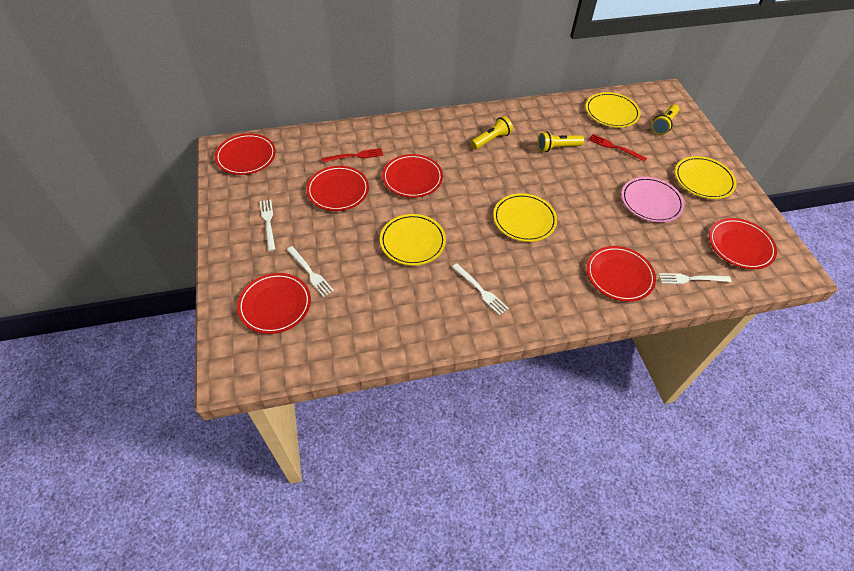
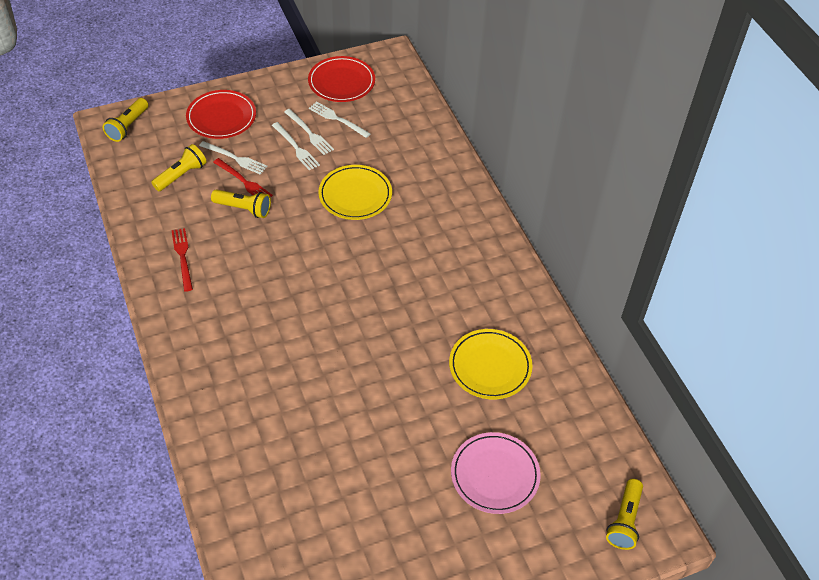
red plate: 6 -> 2
yellow flashlight: 3 -> 4
yellow plate: 4 -> 2

